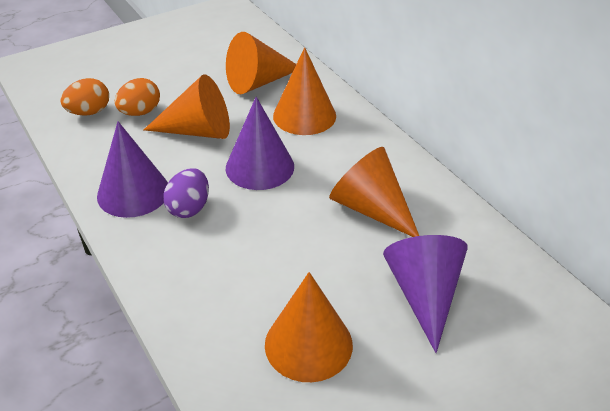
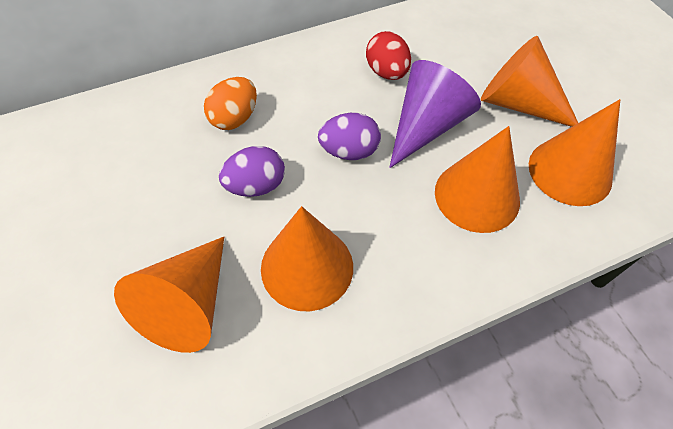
orange egg: 2 -> 1
purple cone: 3 -> 1
purple egg: 1 -> 2
red egg: 0 -> 1

